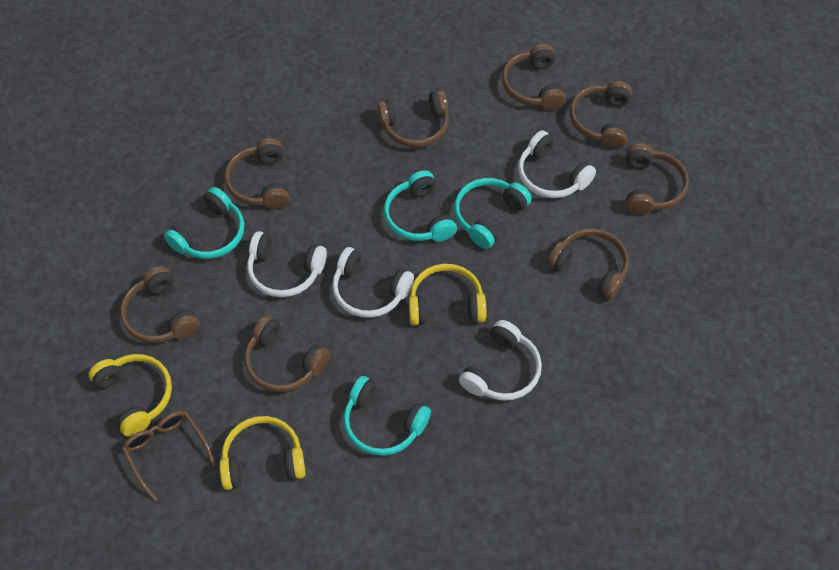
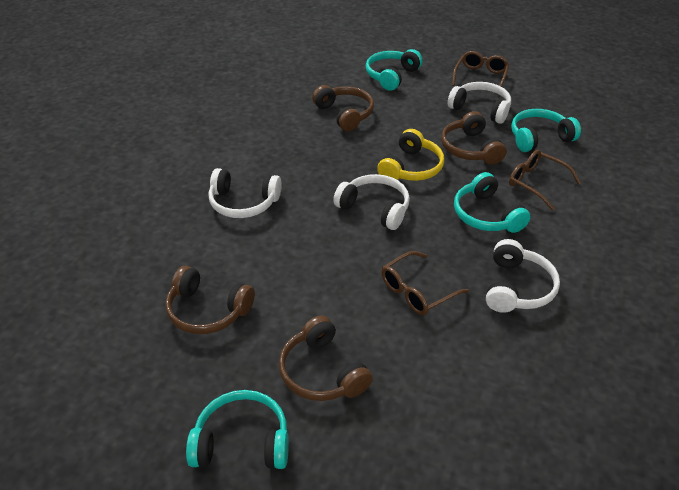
brown glasses: 1 -> 3
brown headphones: 8 -> 4
yellow headphones: 3 -> 1

